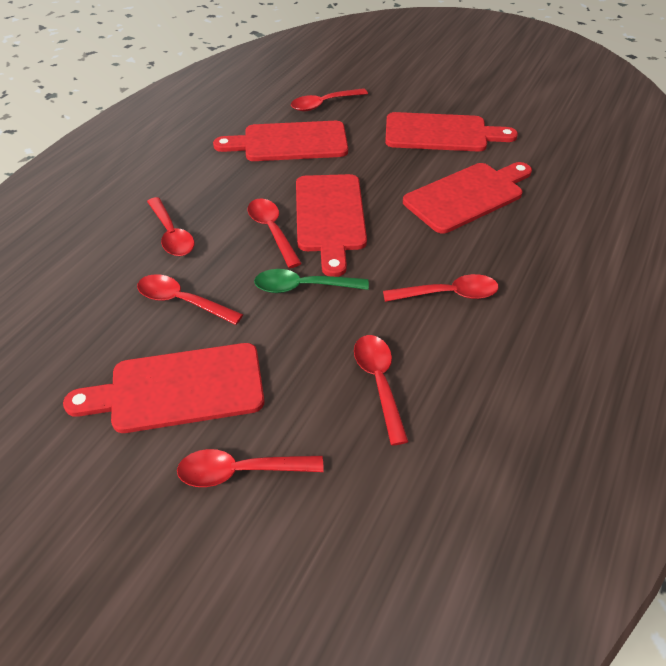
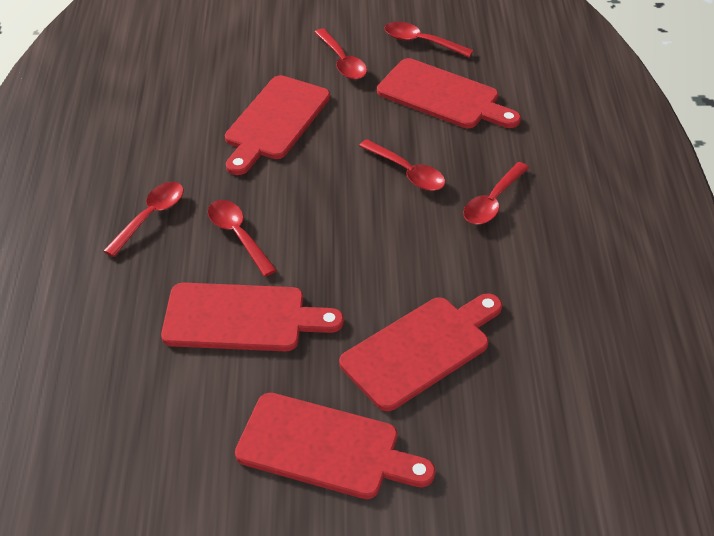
green spoon: 1 -> 0
red spoon: 7 -> 6

